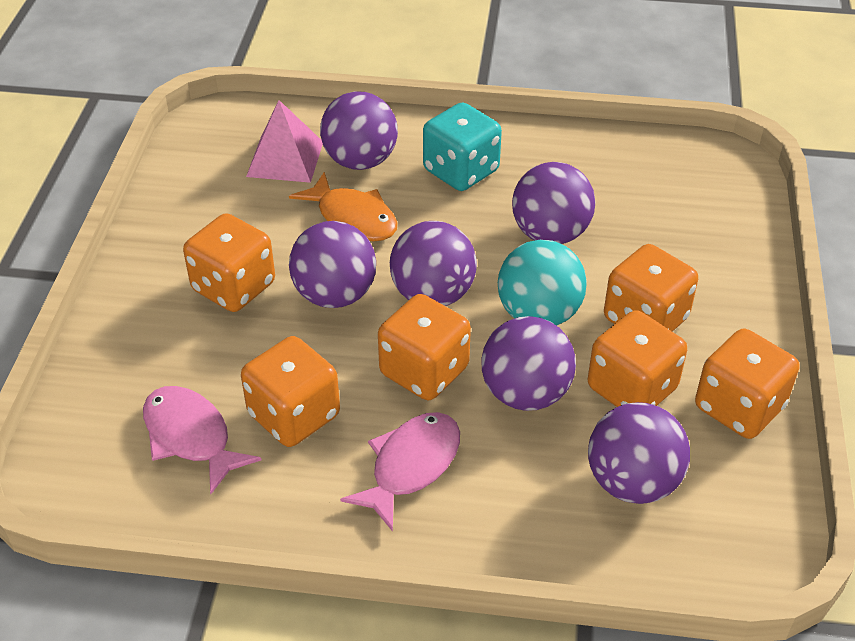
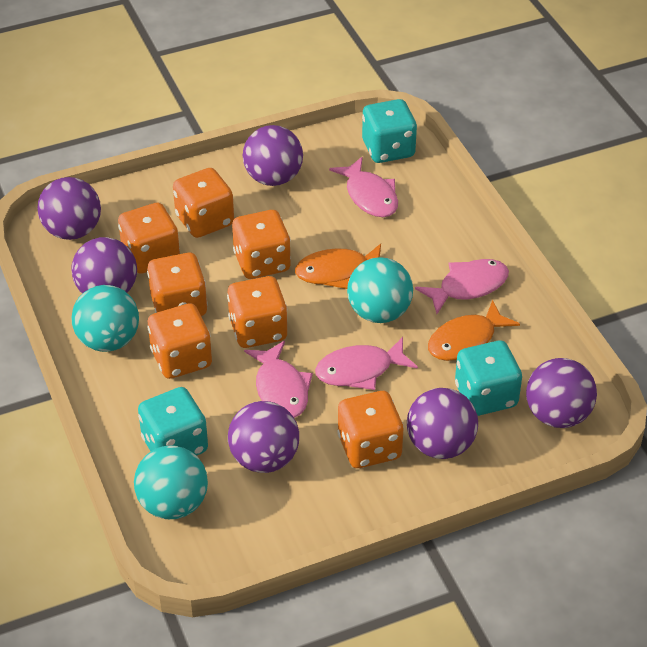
orange dice: 6 -> 7
orange fish: 1 -> 2
pink fish: 2 -> 4
pink pyramid: 1 -> 0
turquoise ball: 1 -> 3
turquoise dice: 1 -> 3

